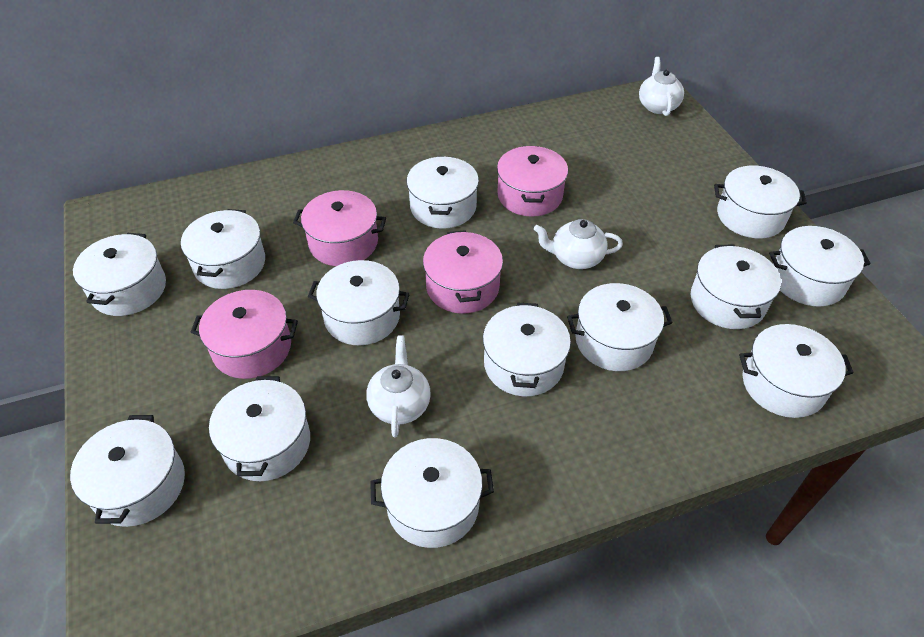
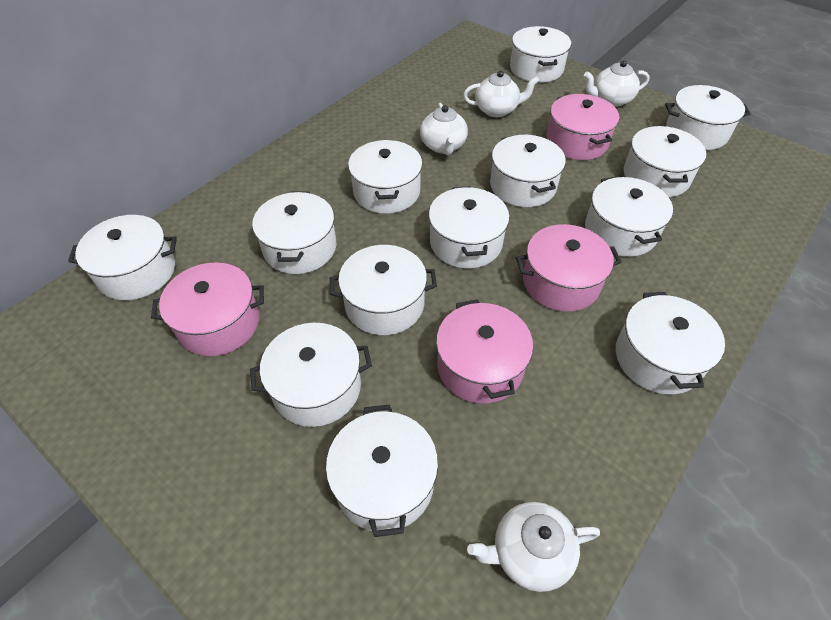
white teapot: 3 -> 4

